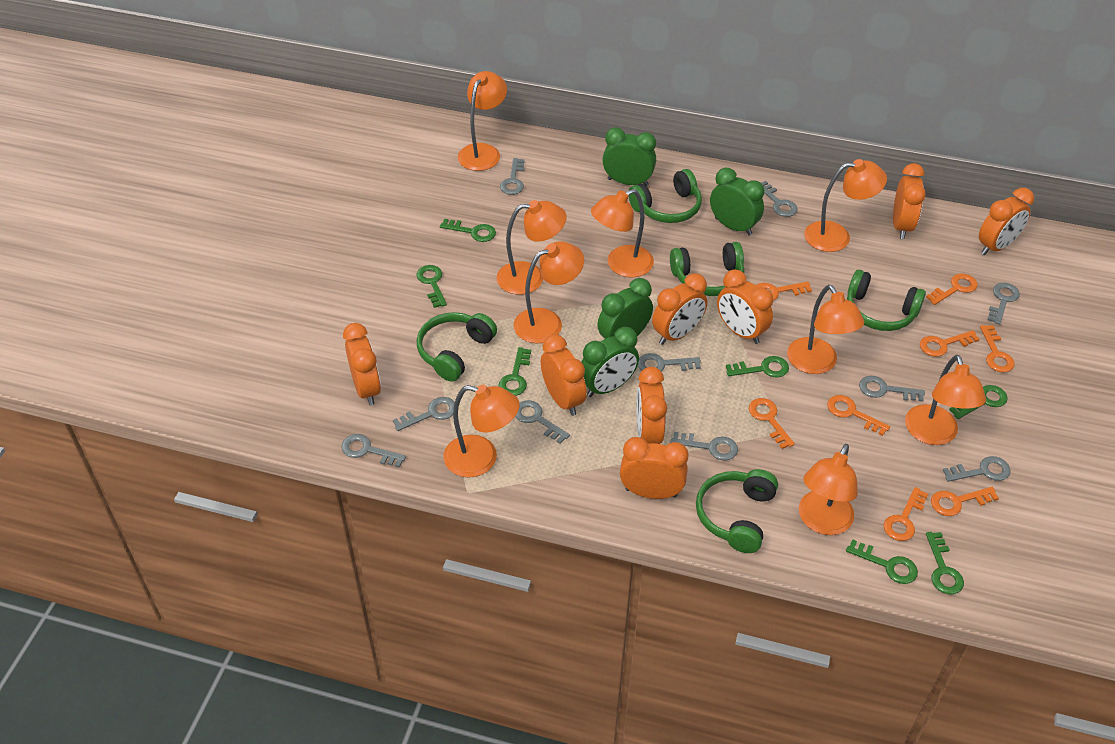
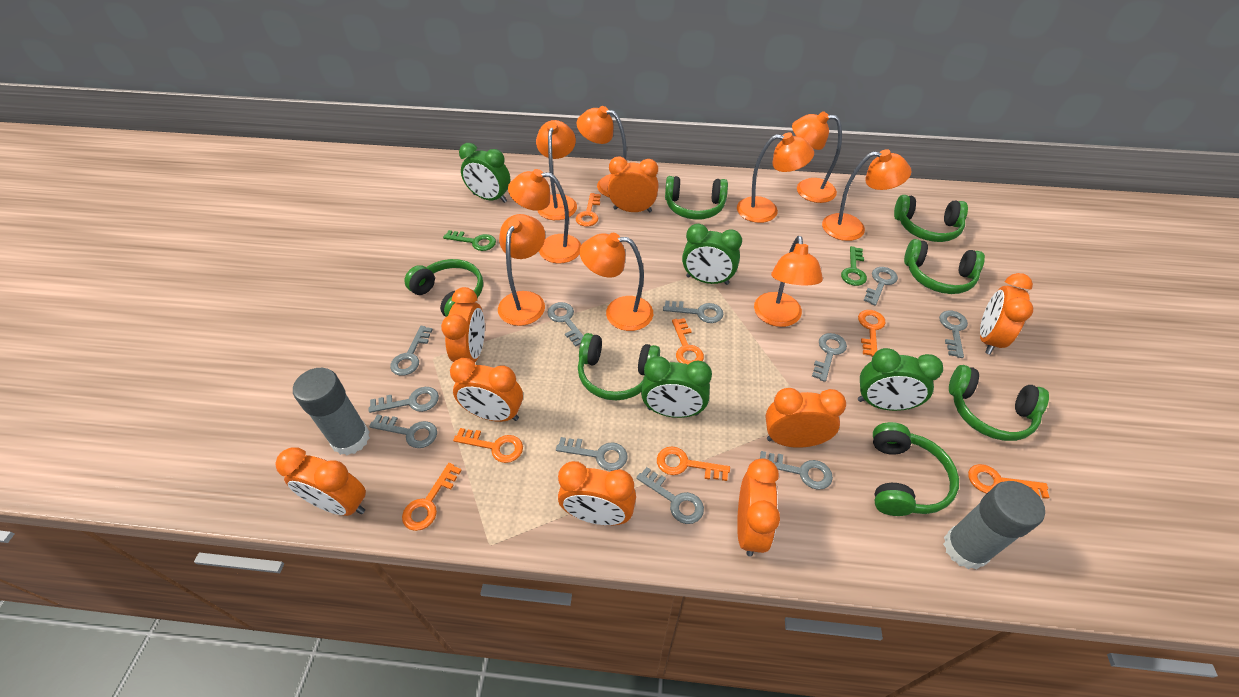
green headphones: 5 -> 7
green key: 7 -> 2
grey glue stick: 0 -> 2
grey key: 10 -> 11
orange key: 8 -> 7

